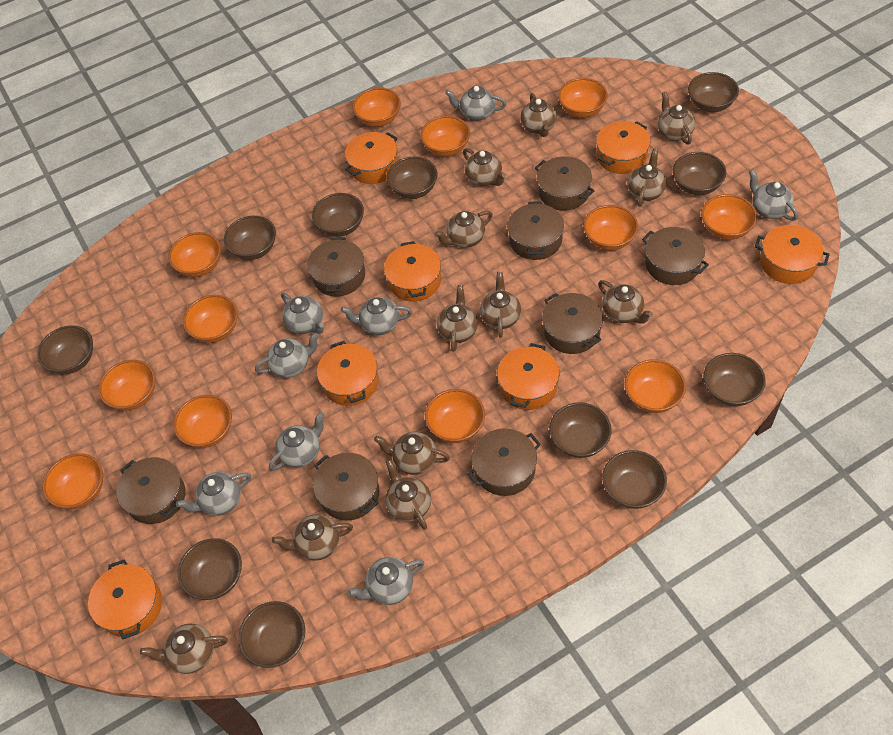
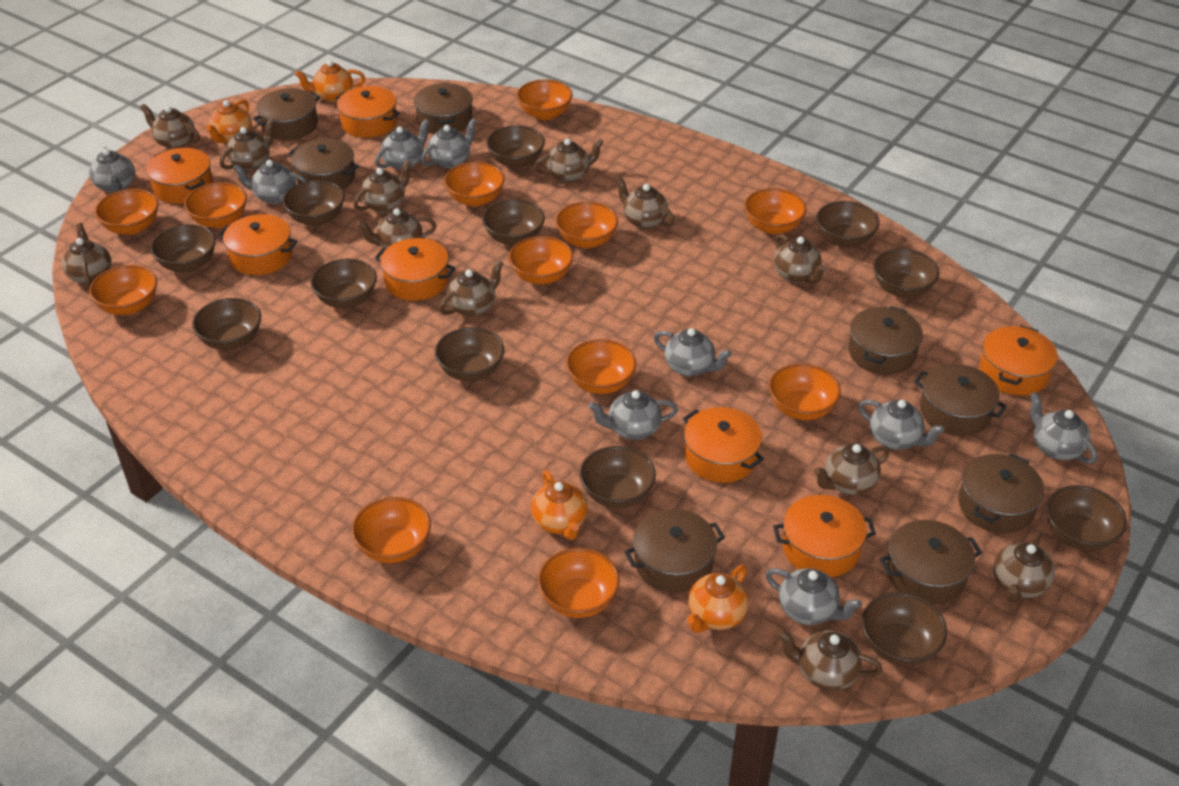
brown bowl: 11 -> 12
grey teapot: 8 -> 9
orange teapot: 0 -> 4

